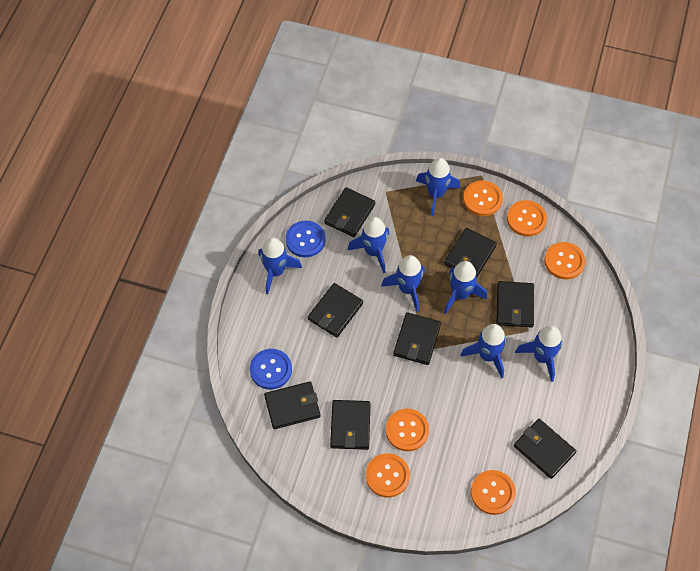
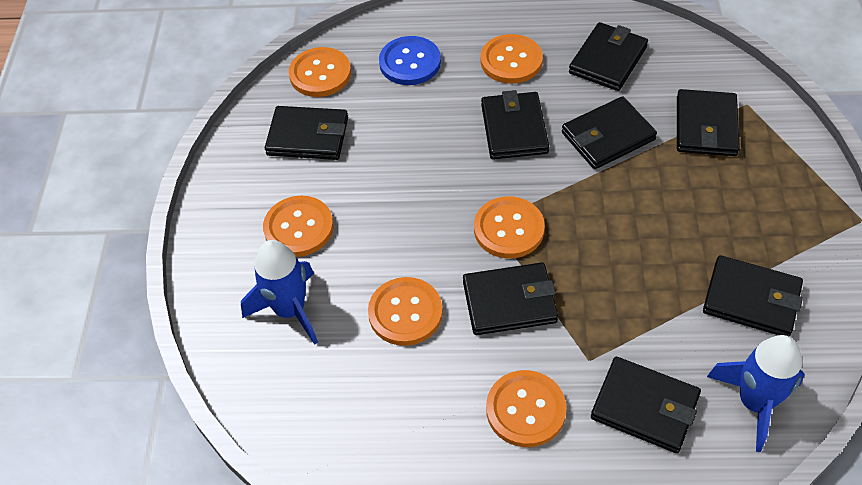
blue button: 2 -> 1
blue rocket: 7 -> 2

